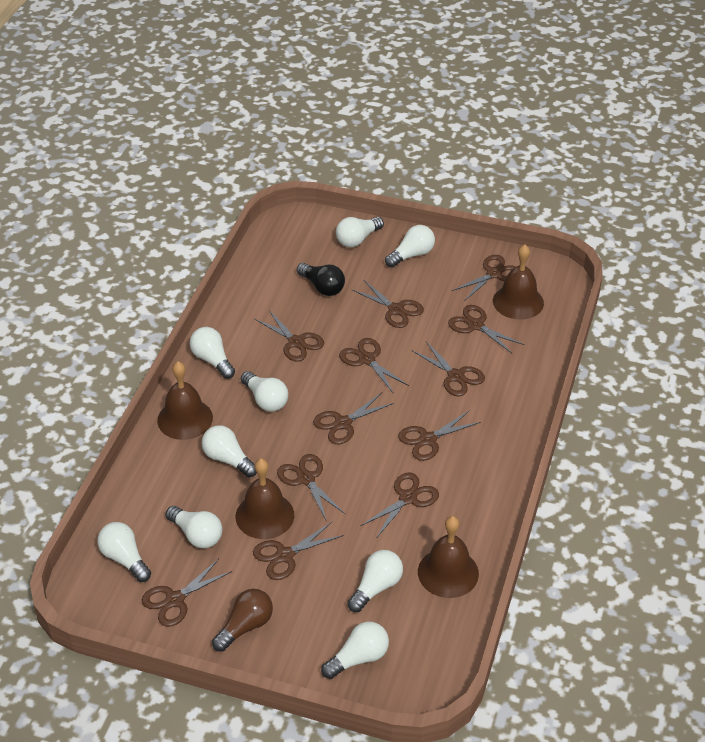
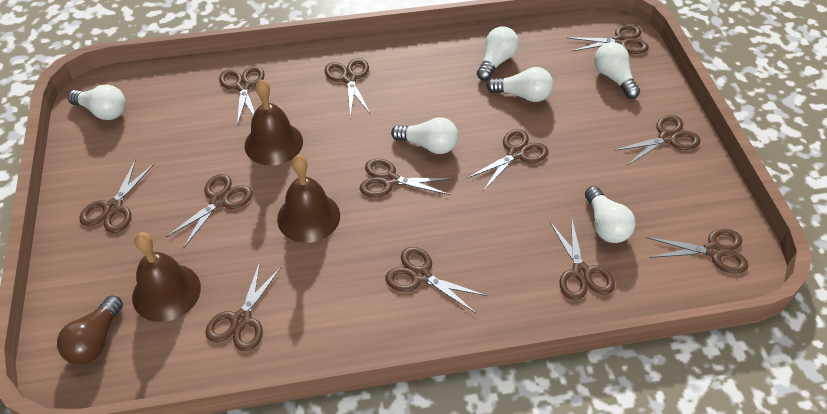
black light bulb: 1 -> 0
brown bell: 4 -> 3
white light bulb: 9 -> 6

